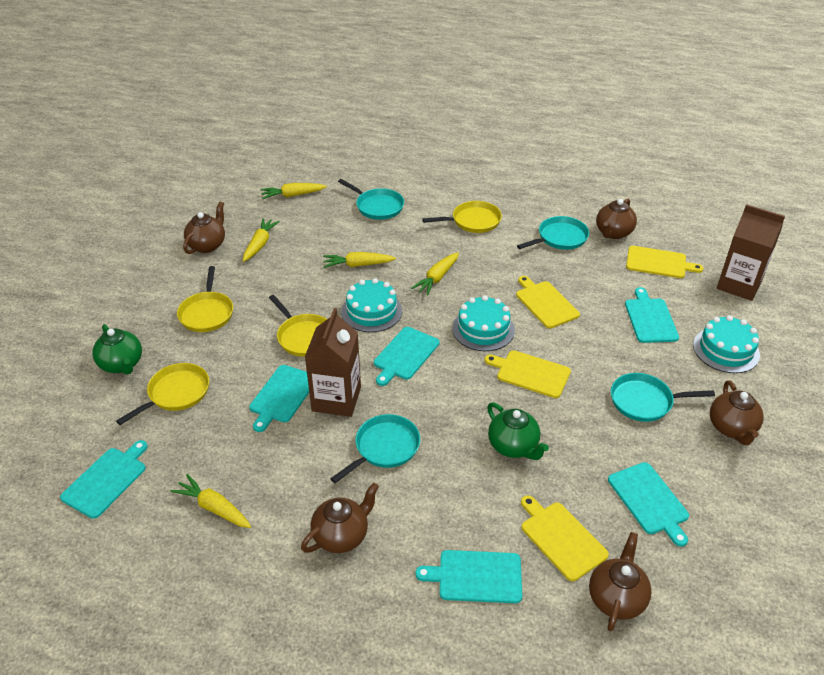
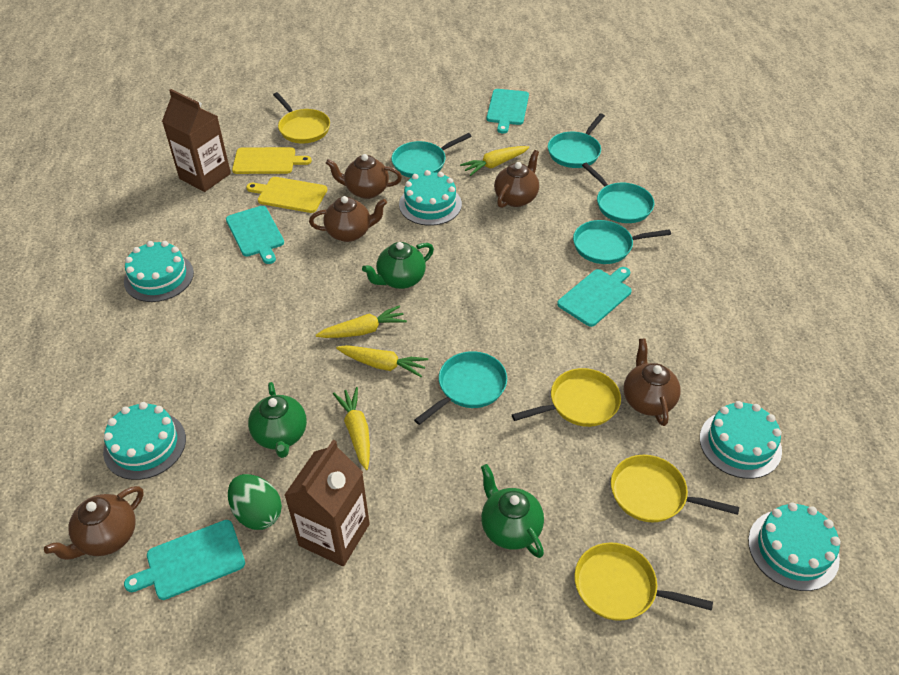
green egg: 0 -> 1
green teapot: 2 -> 3
turquoise cake: 3 -> 5
turquoise cutting board: 6 -> 4
turquoise pan: 4 -> 5
yellow carrot: 5 -> 4
yellow cutting board: 4 -> 2

